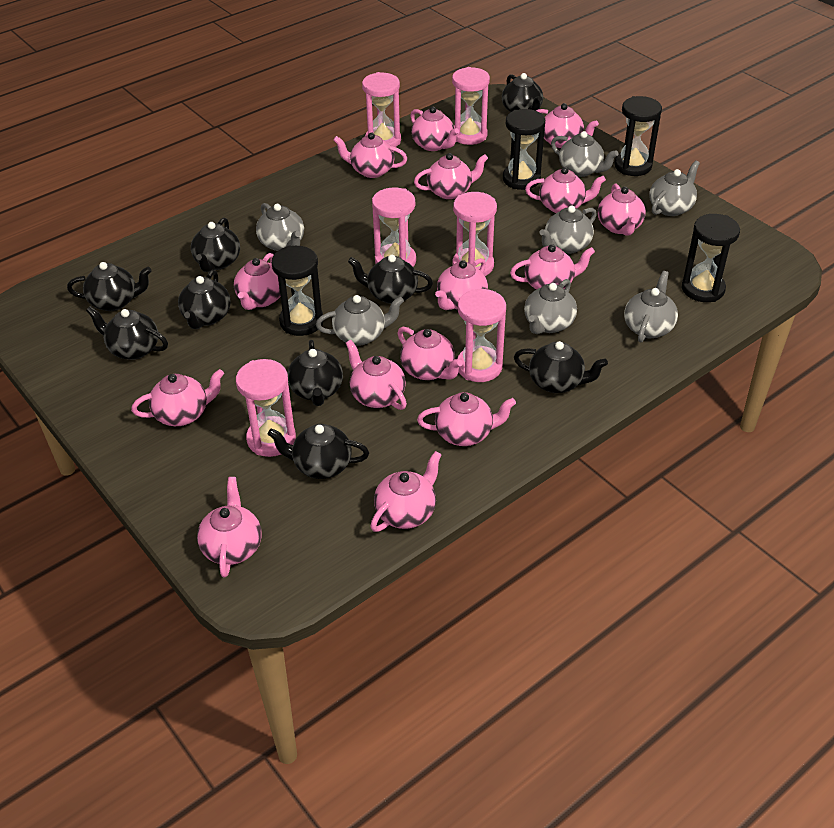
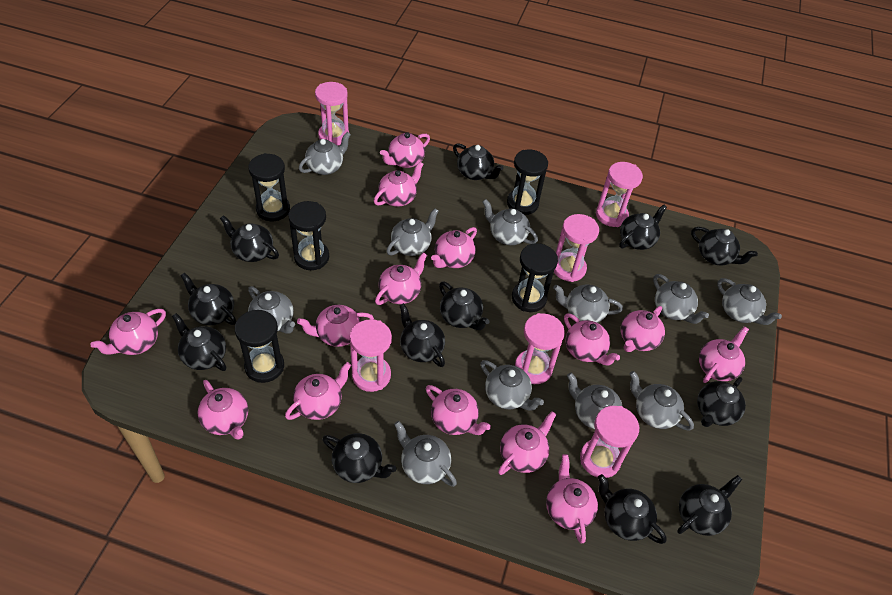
black hourglass: 4 -> 5
black teapot: 9 -> 12
grey teapot: 7 -> 11
pink teapot: 15 -> 14

